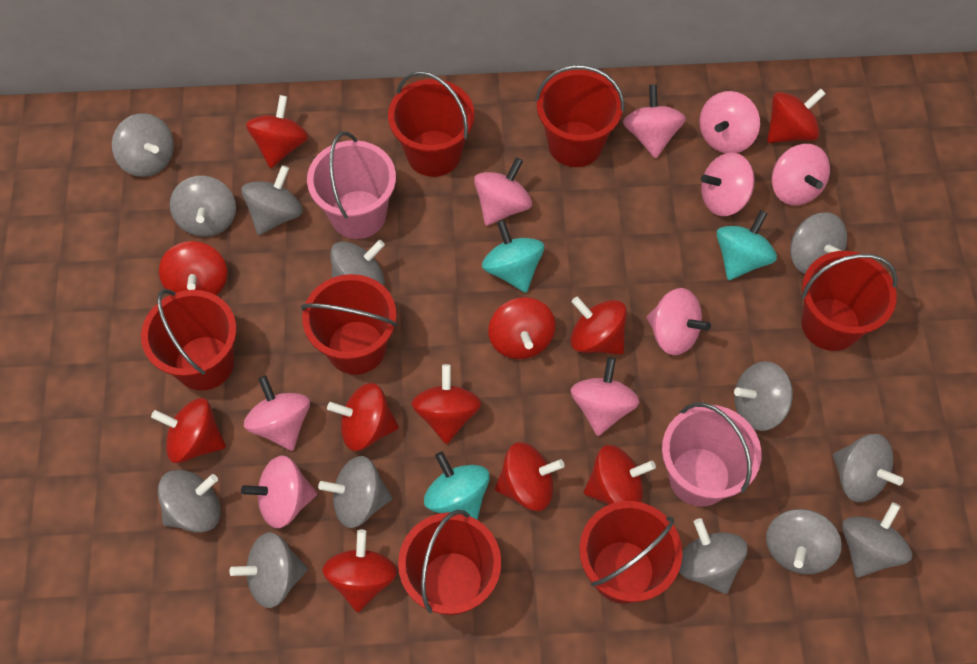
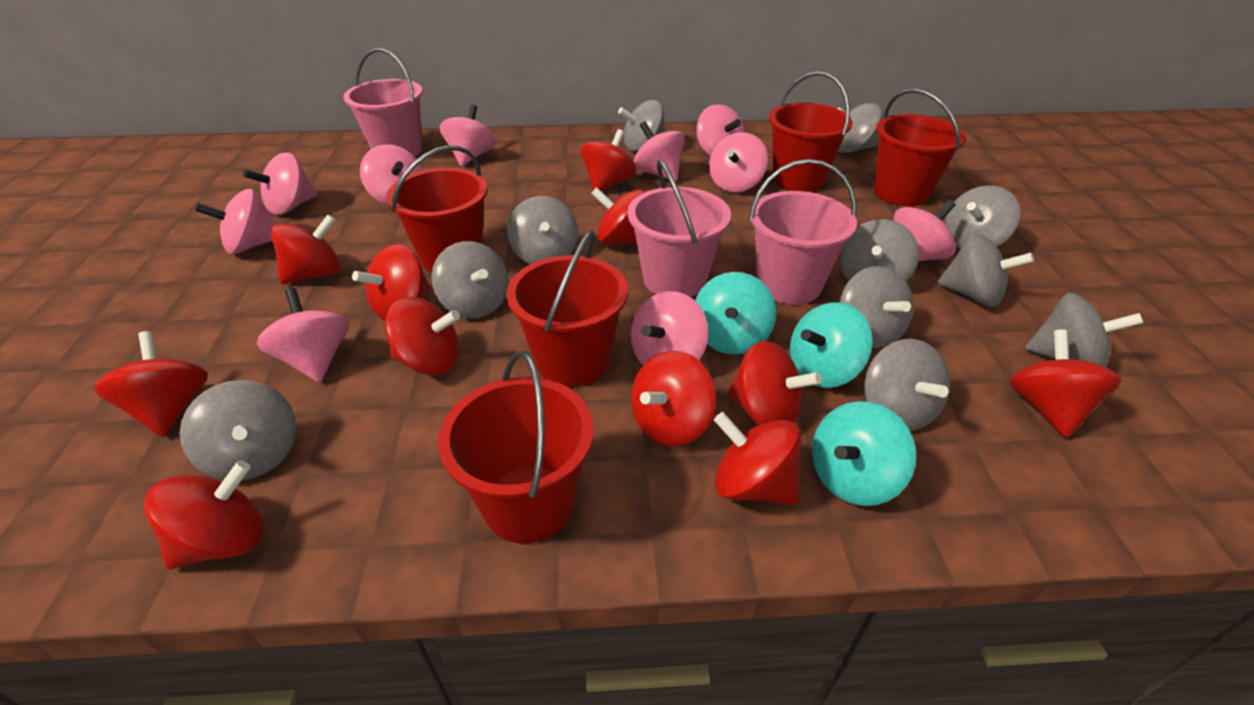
grey spinning top: 13 -> 11
pink bucket: 2 -> 3
pink spinning top: 9 -> 10
red bucket: 7 -> 5

